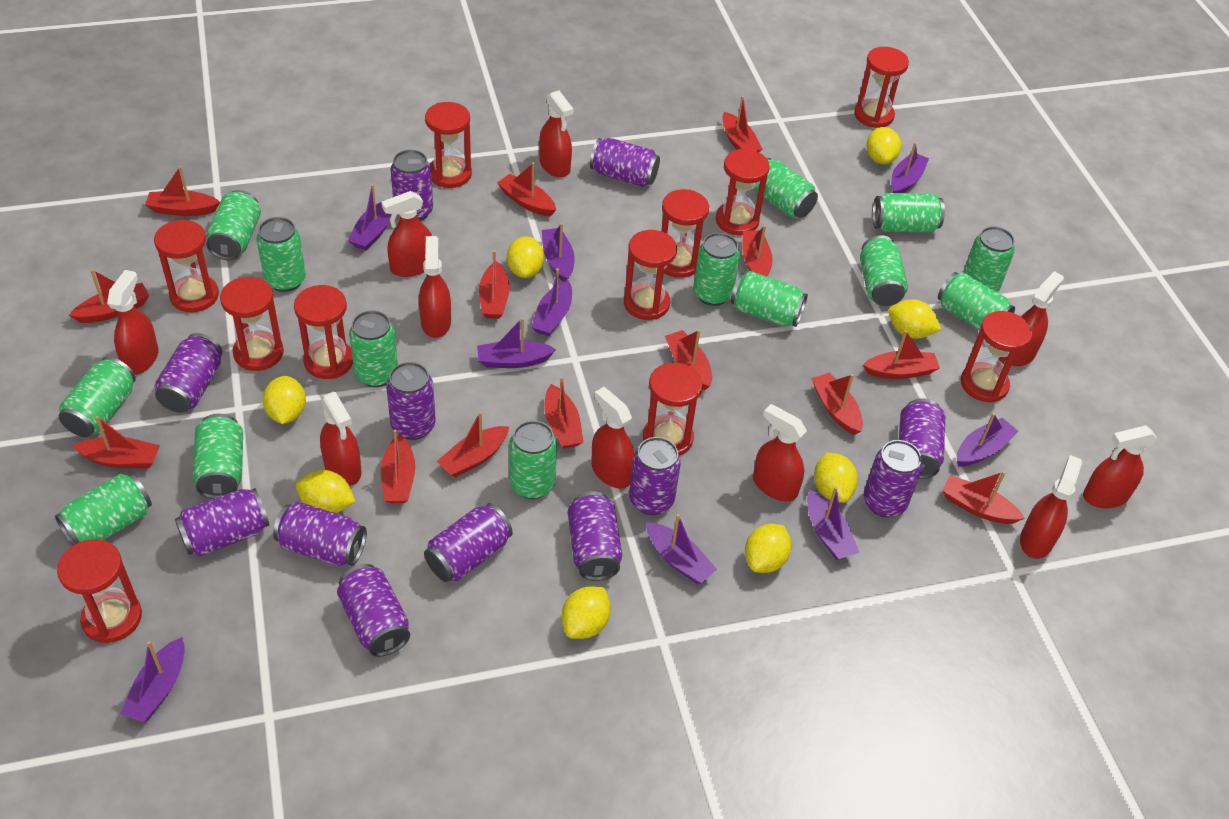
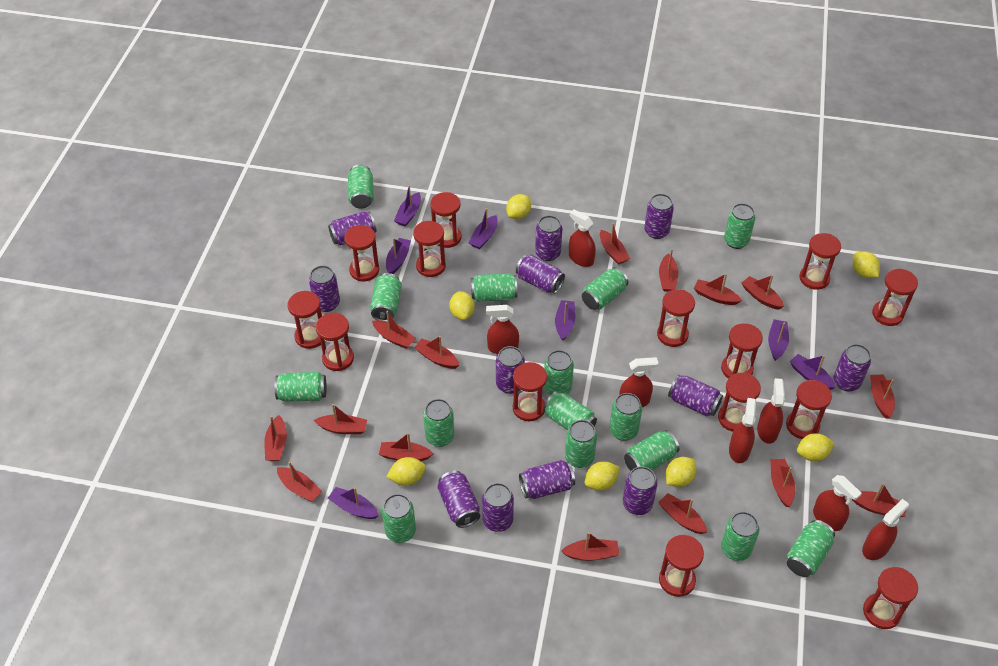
green can: 14 -> 15
purple boat: 9 -> 7
red boat: 14 -> 15
red hourglass: 11 -> 14
red spray bottle: 10 -> 7
yellow lemon: 8 -> 7

